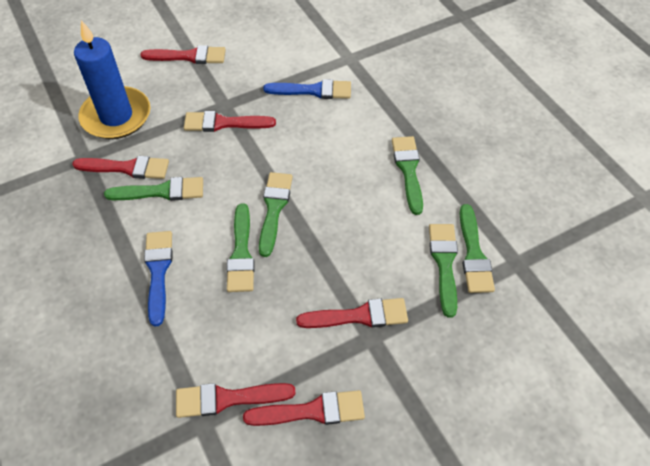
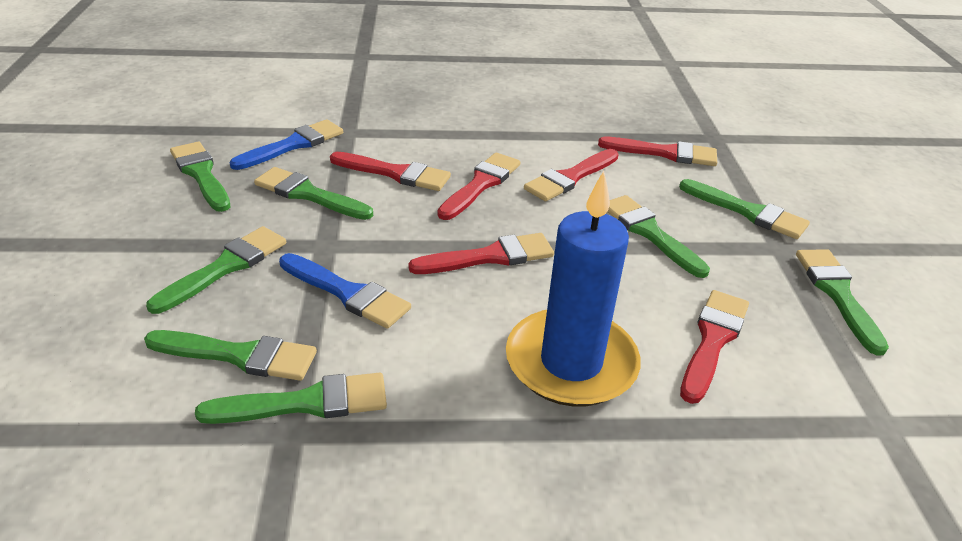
green brush: 6 -> 8

